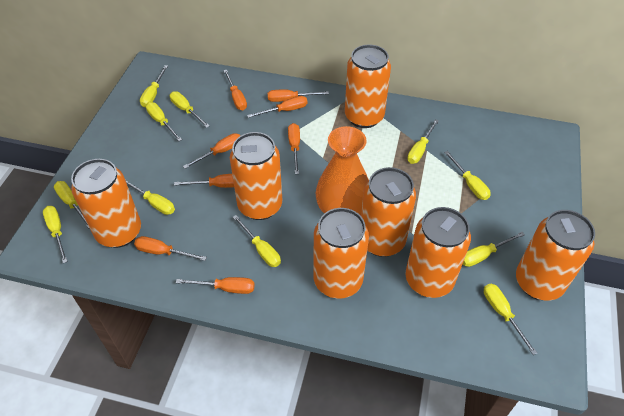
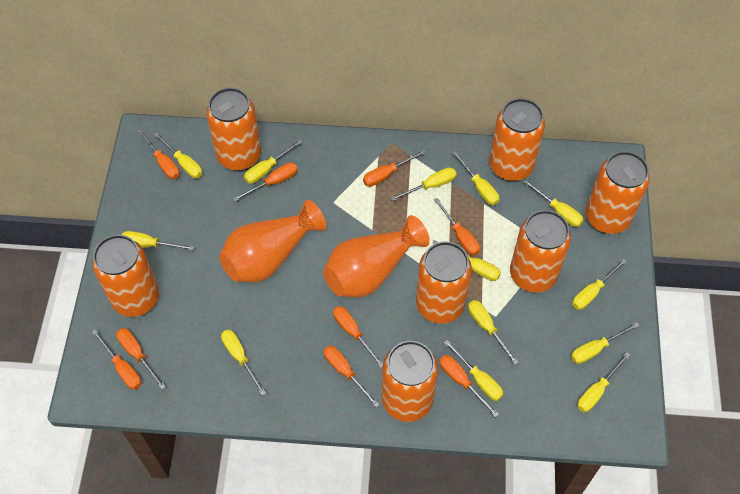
orange screwdriver: 8 -> 9
orange vase: 1 -> 2
yellow screwdriver: 11 -> 13

